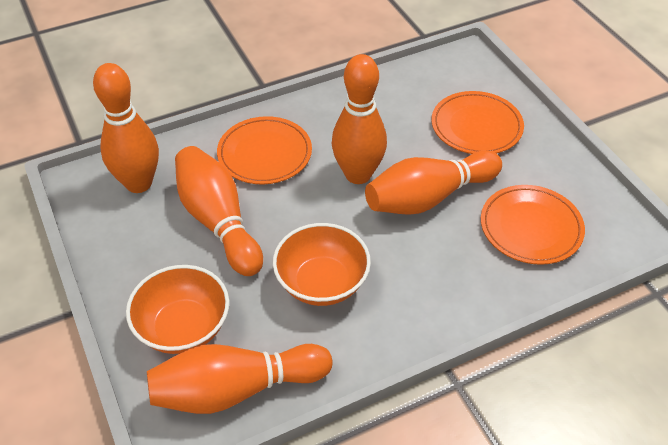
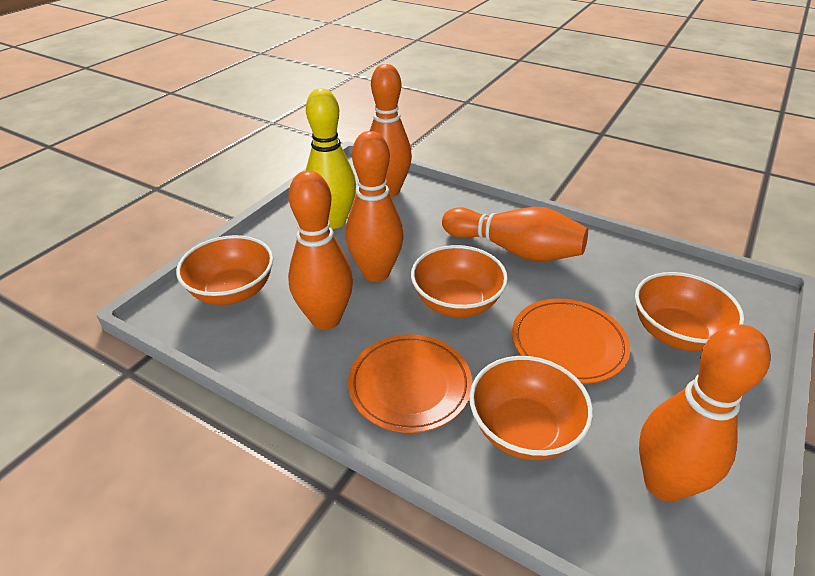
orange bowl: 2 -> 4
orange plate: 3 -> 2
yellow bowling pin: 0 -> 1

